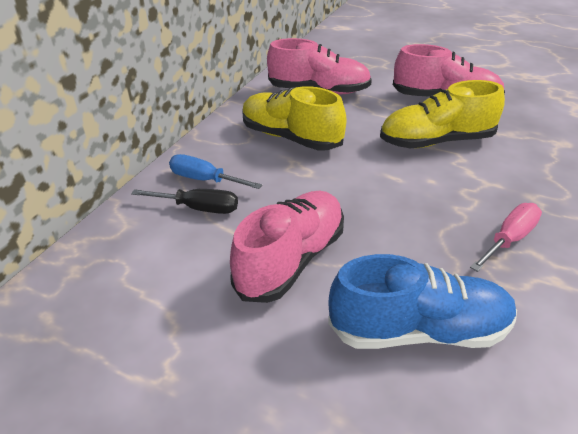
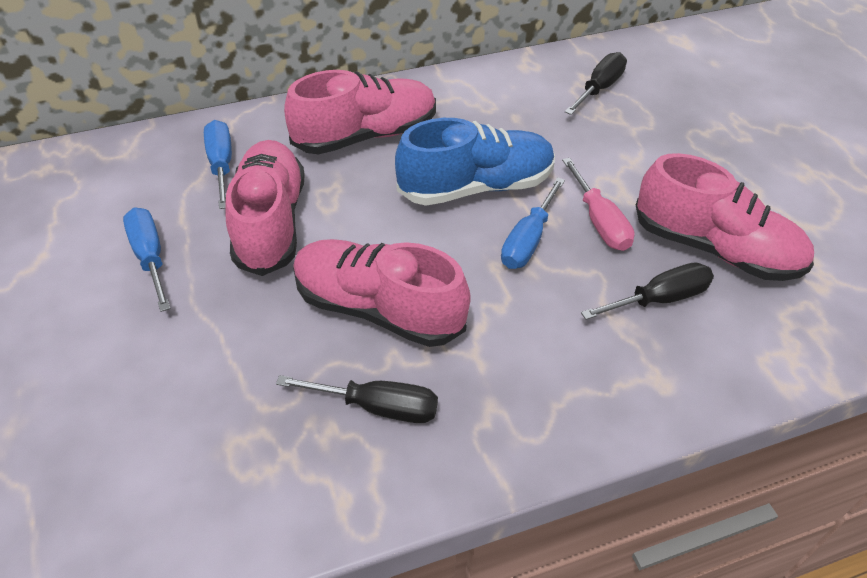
black screwdriver: 1 -> 3
blue screwdriver: 1 -> 3
pink shoe: 3 -> 4
yellow shoe: 2 -> 0

